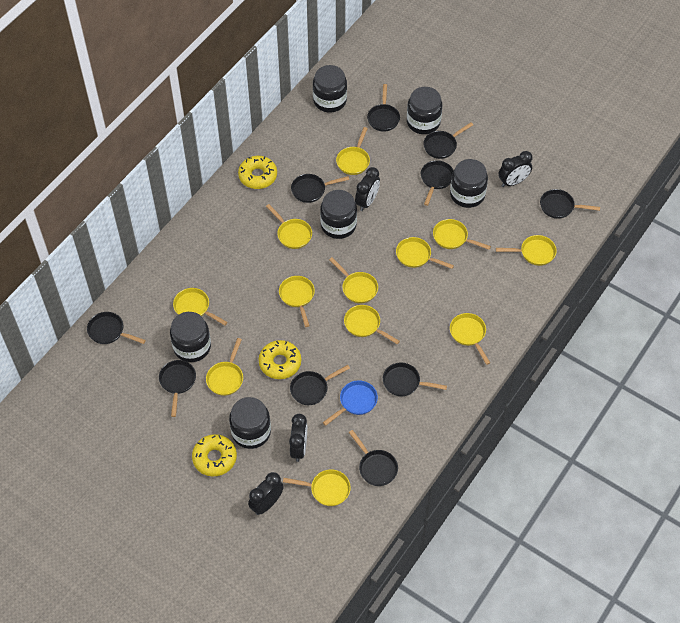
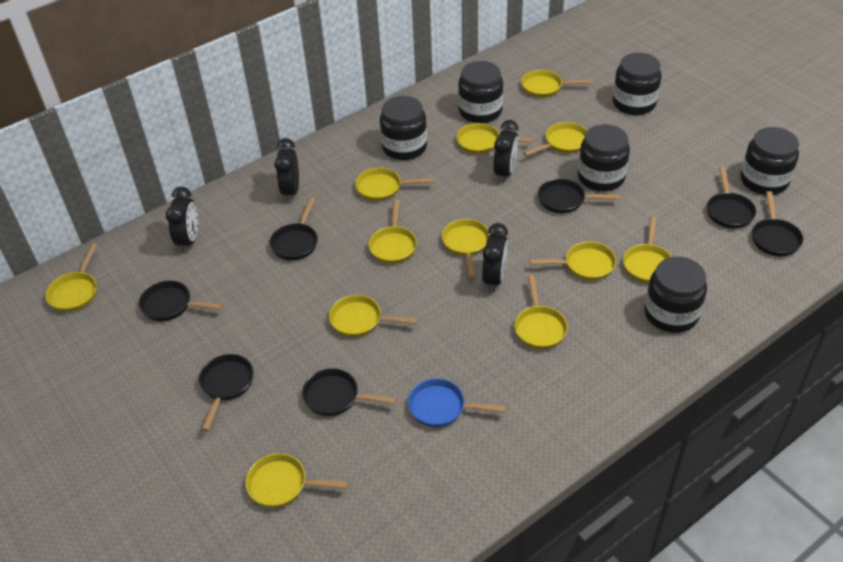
black pan: 10 -> 7
yellow donut: 3 -> 0

